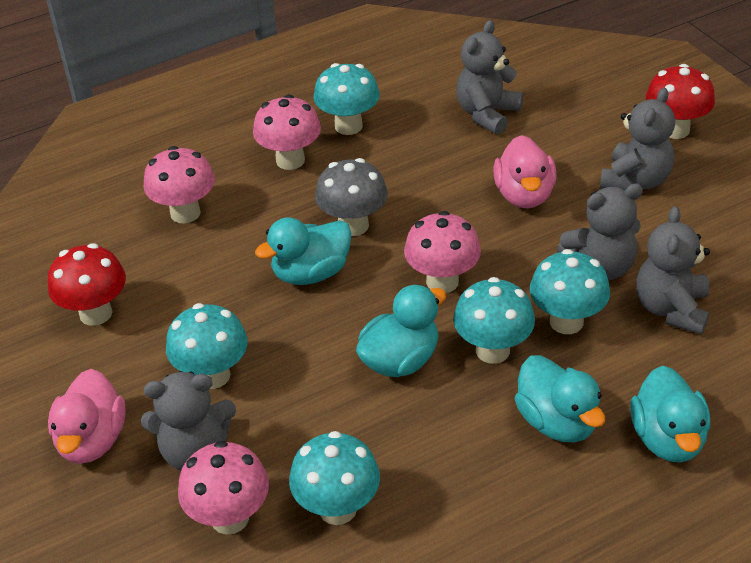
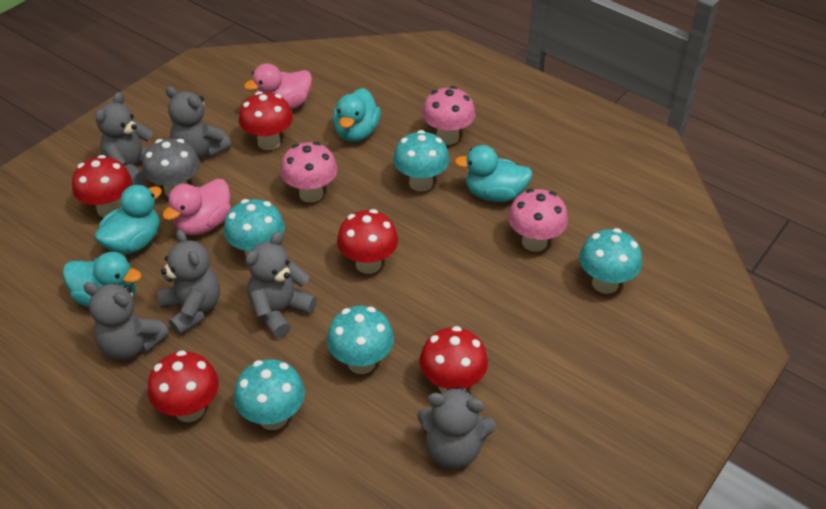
grey teddy bear: 5 -> 6
pink mushroom: 4 -> 3
red mushroom: 2 -> 5

